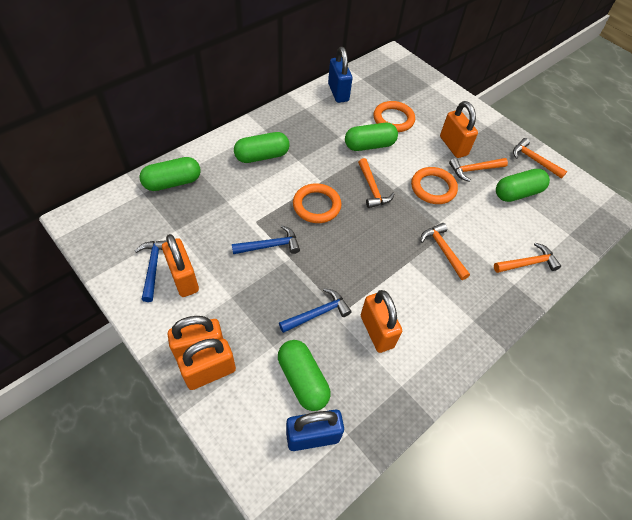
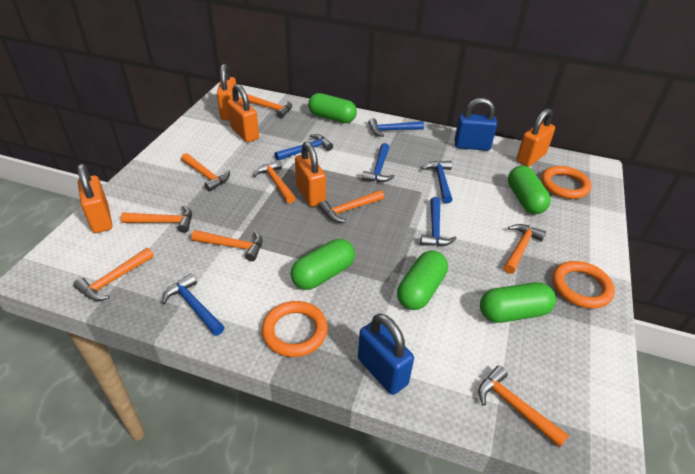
blue hammer: 3 -> 6
orange hammer: 5 -> 9

